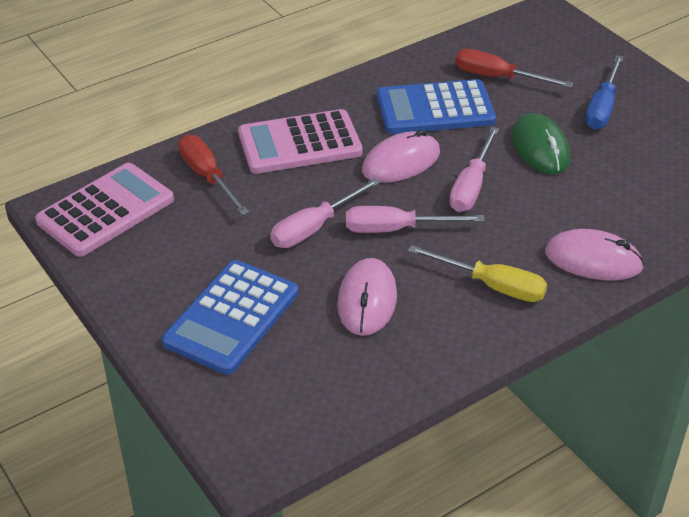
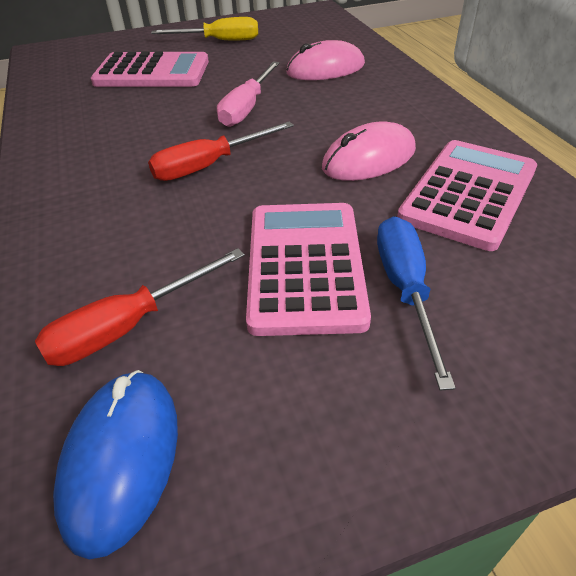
blue calculator: 2 -> 0
blue mouse: 0 -> 1
green mouse: 1 -> 0
pink calculator: 2 -> 3
pink mouse: 3 -> 2
pink screwdriver: 3 -> 1

